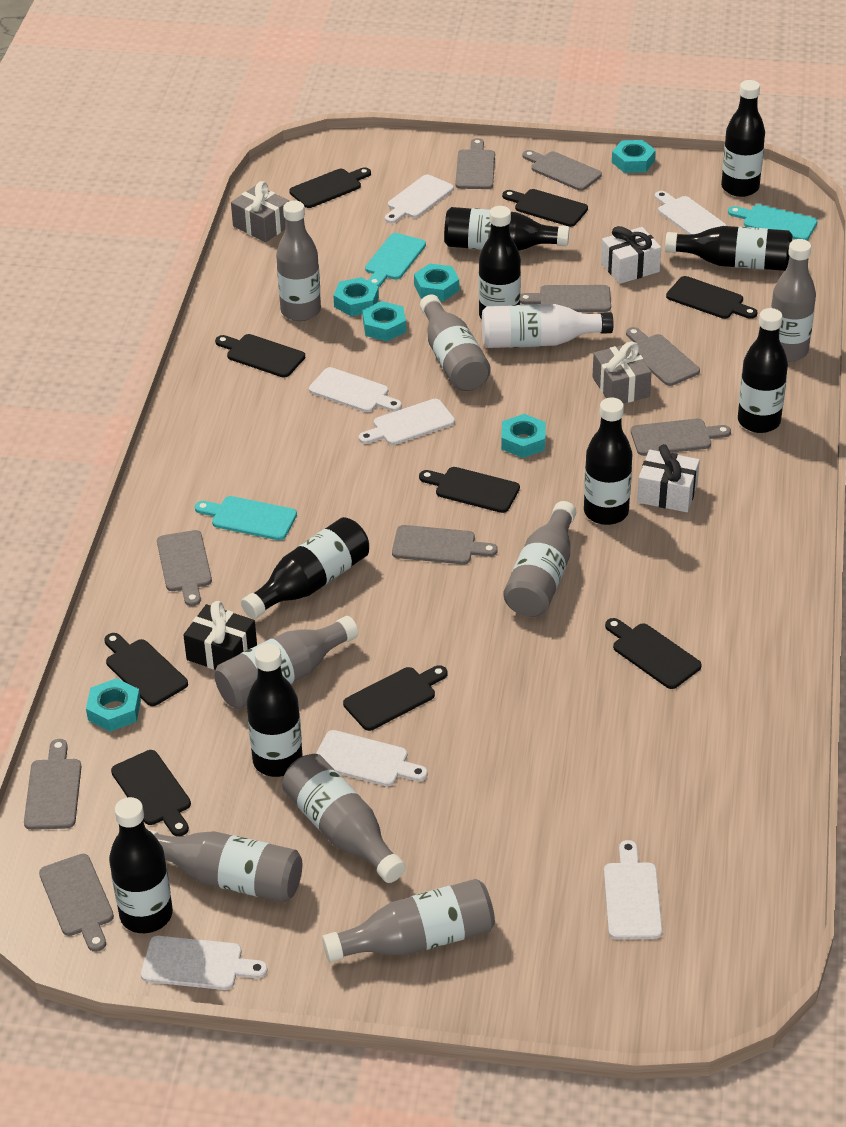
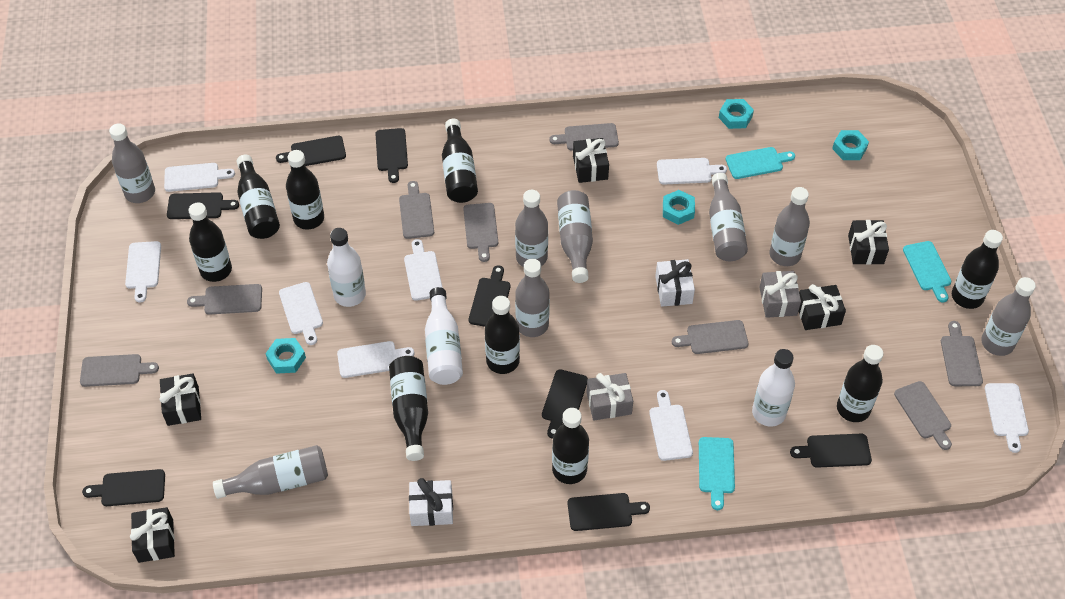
black cutting board: 9 -> 8
black gift: 1 -> 5
grey cutting board: 9 -> 8
turquoise nut: 6 -> 4
white bottle: 1 -> 3
white cutting board: 7 -> 8

